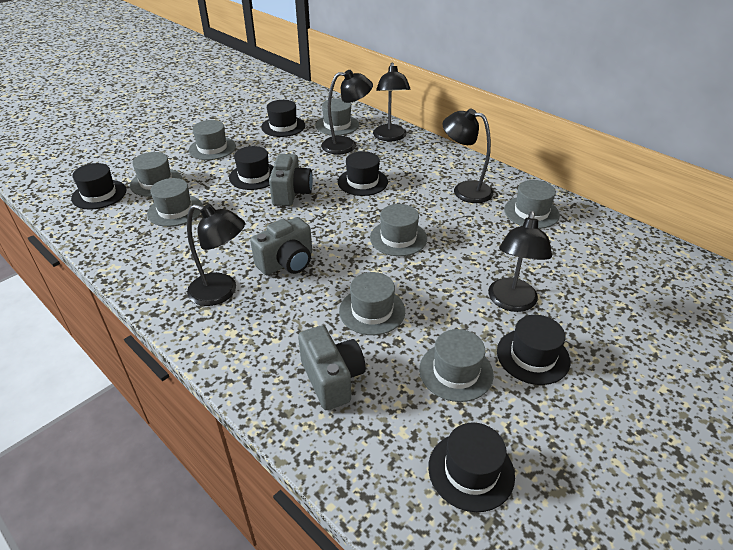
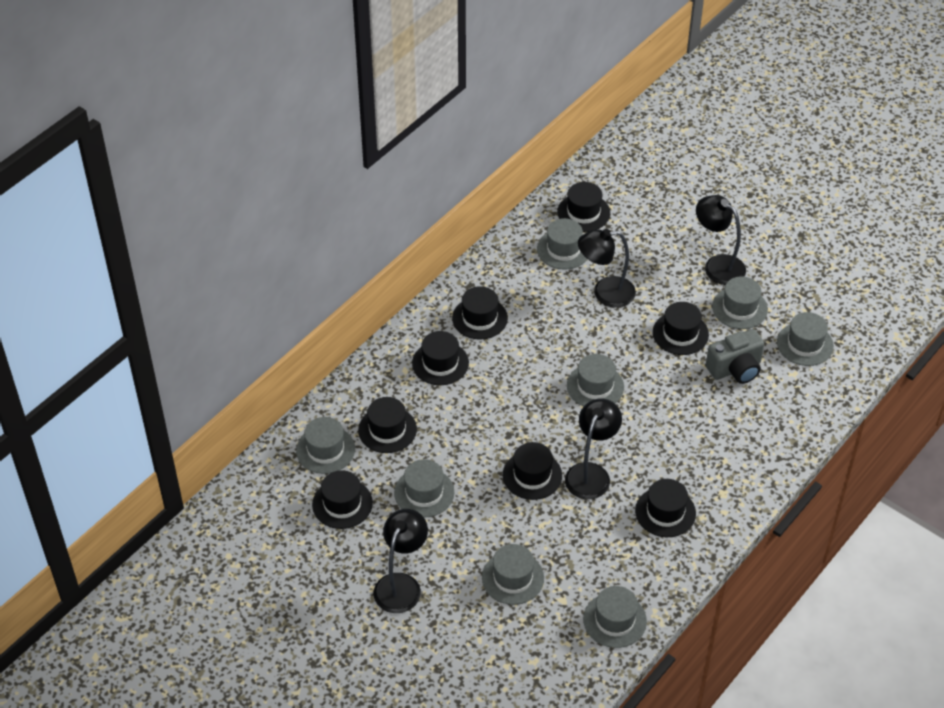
black hat: 6 -> 8
black lamp: 5 -> 4
grey camera: 3 -> 1

